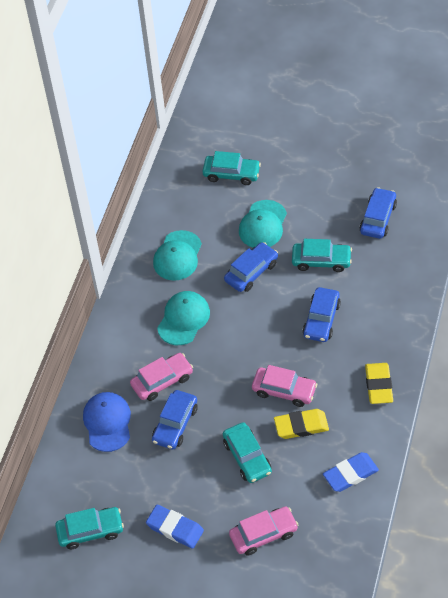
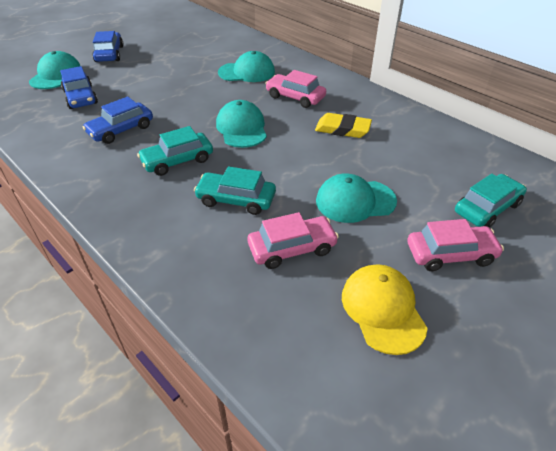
blue cap: 1 -> 0
blue car: 4 -> 3
blue eraser: 2 -> 0
turquoise cap: 3 -> 4
turquoise car: 4 -> 3
yellow cap: 0 -> 1
yellow eraser: 2 -> 1

